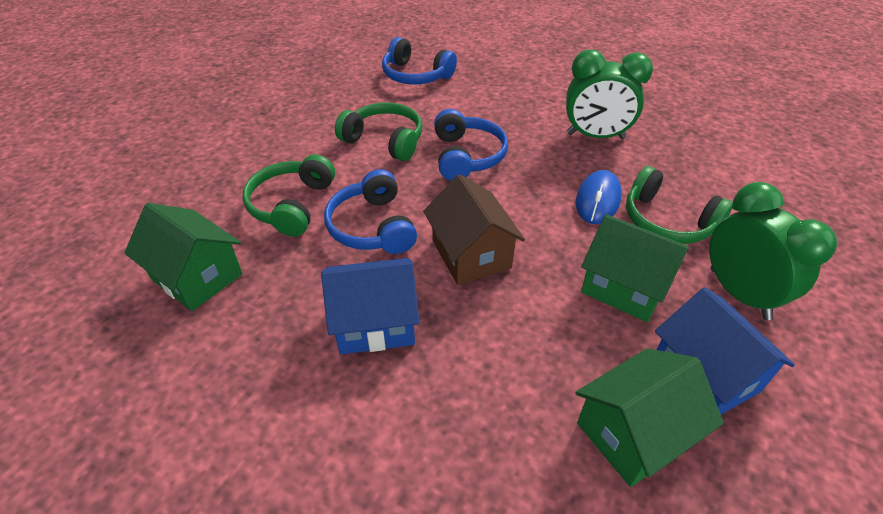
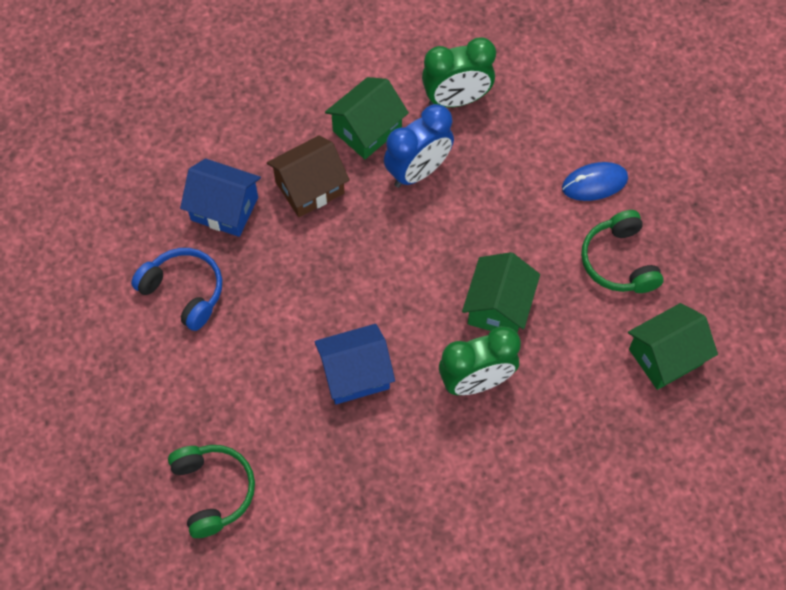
blue clock: 0 -> 1
blue headphones: 3 -> 1
green headphones: 3 -> 2

